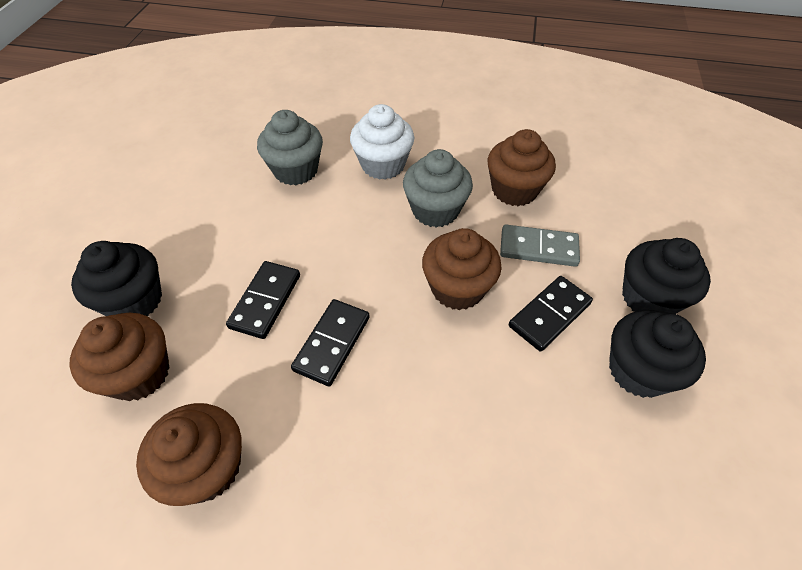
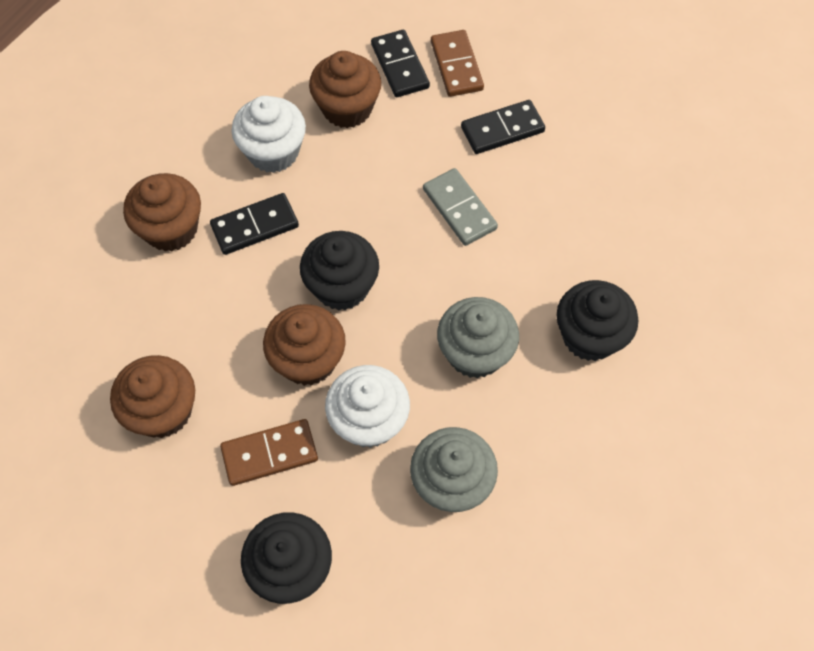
brown domino: 0 -> 2
white cupcake: 1 -> 2

